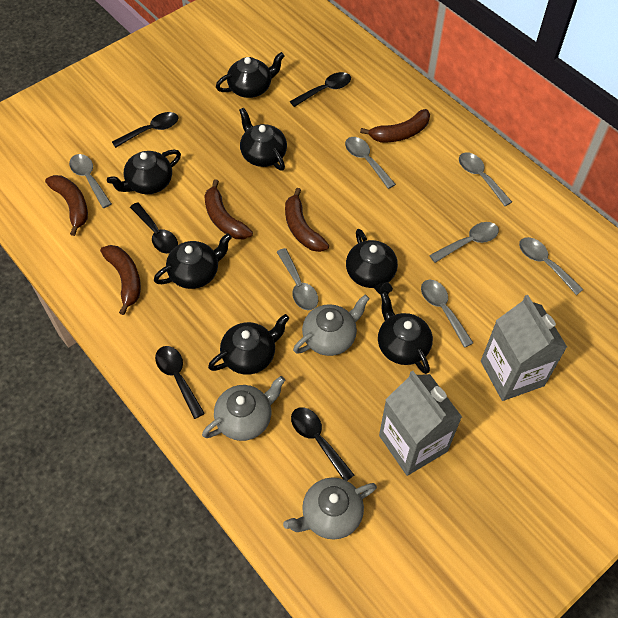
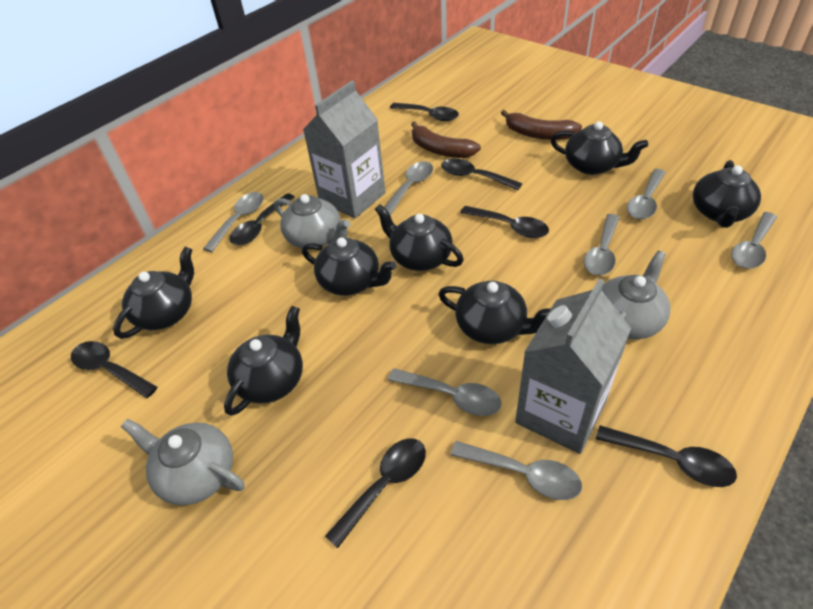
black spoon: 5 -> 7
brown banana: 5 -> 2

